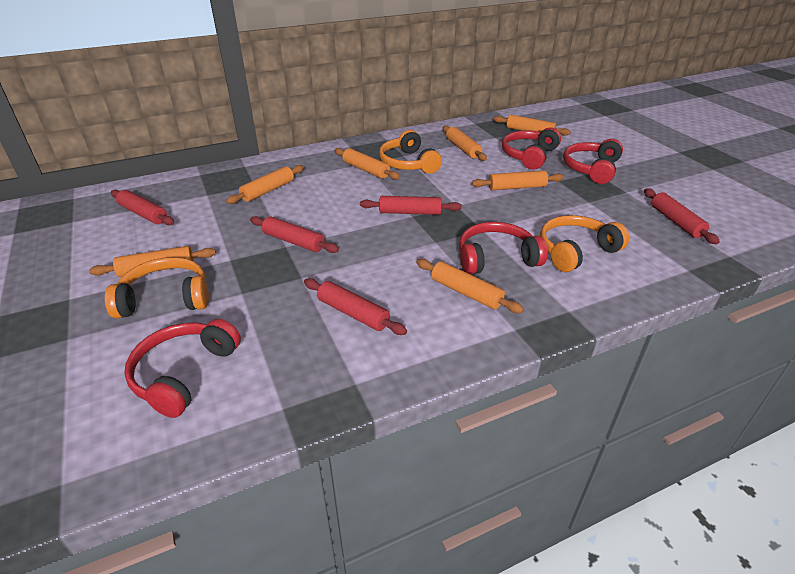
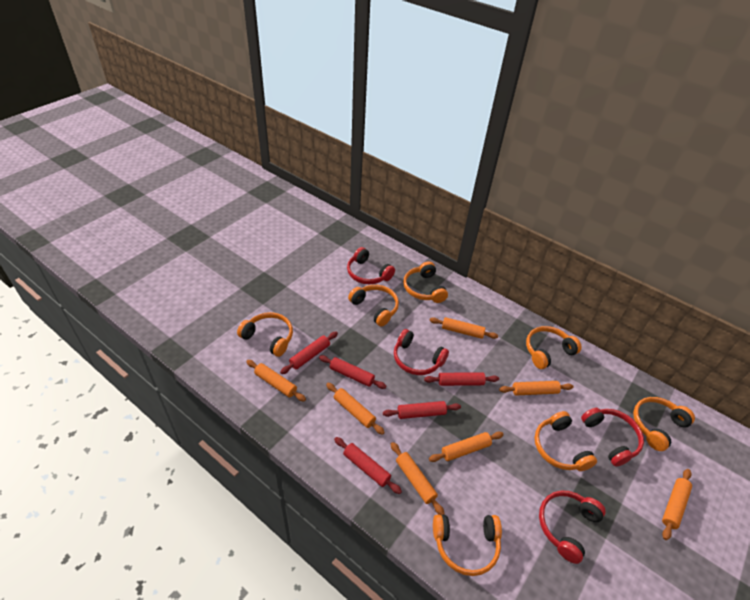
orange headphones: 3 -> 7

